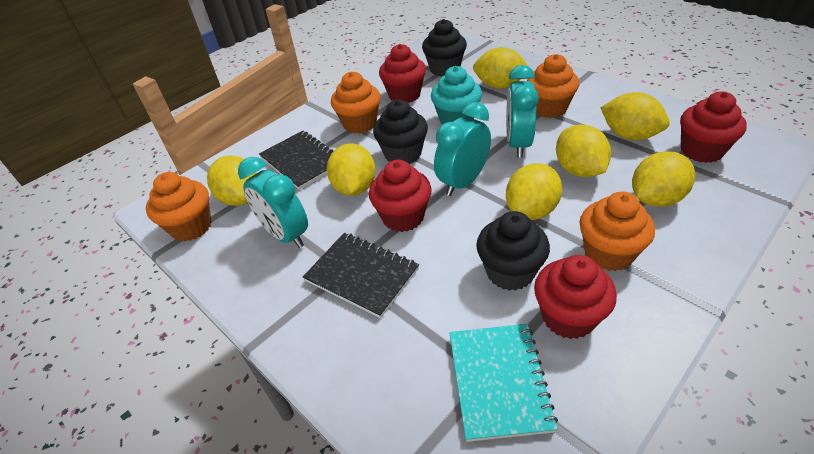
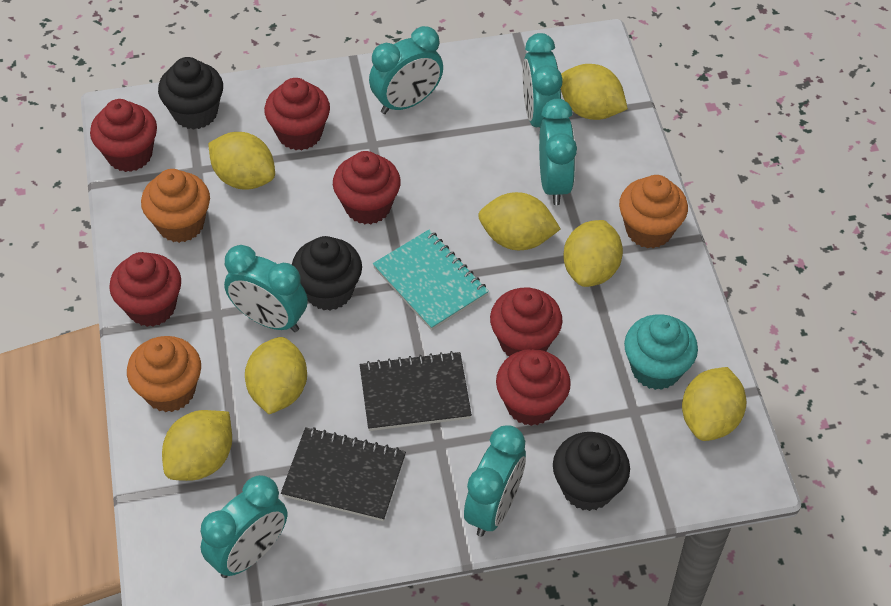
orange cupcake: 4 -> 3
red cupcake: 4 -> 6
turquoise clock: 3 -> 6

